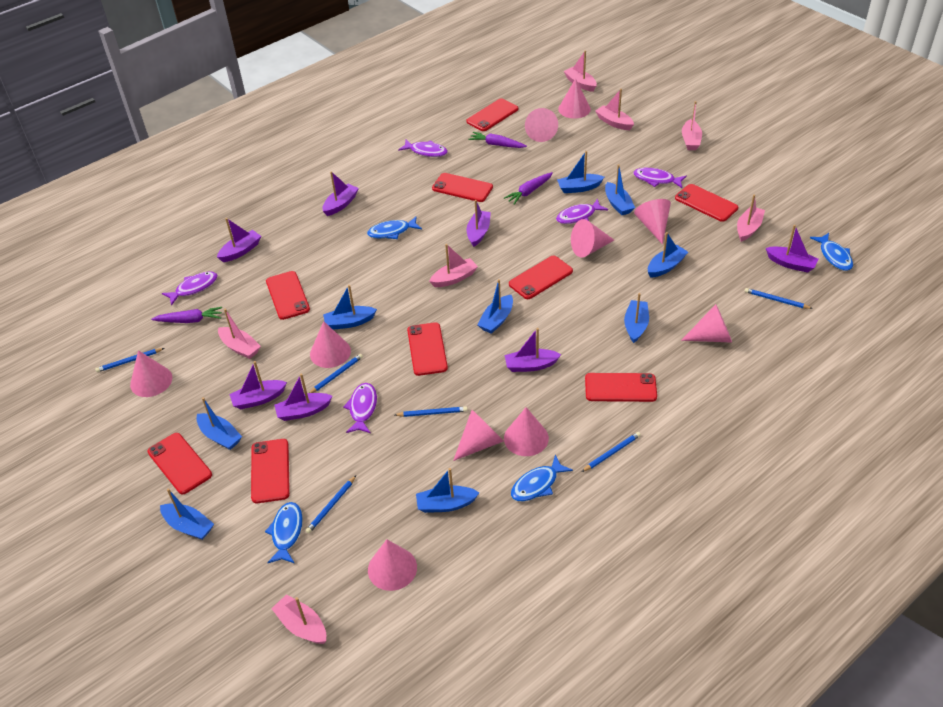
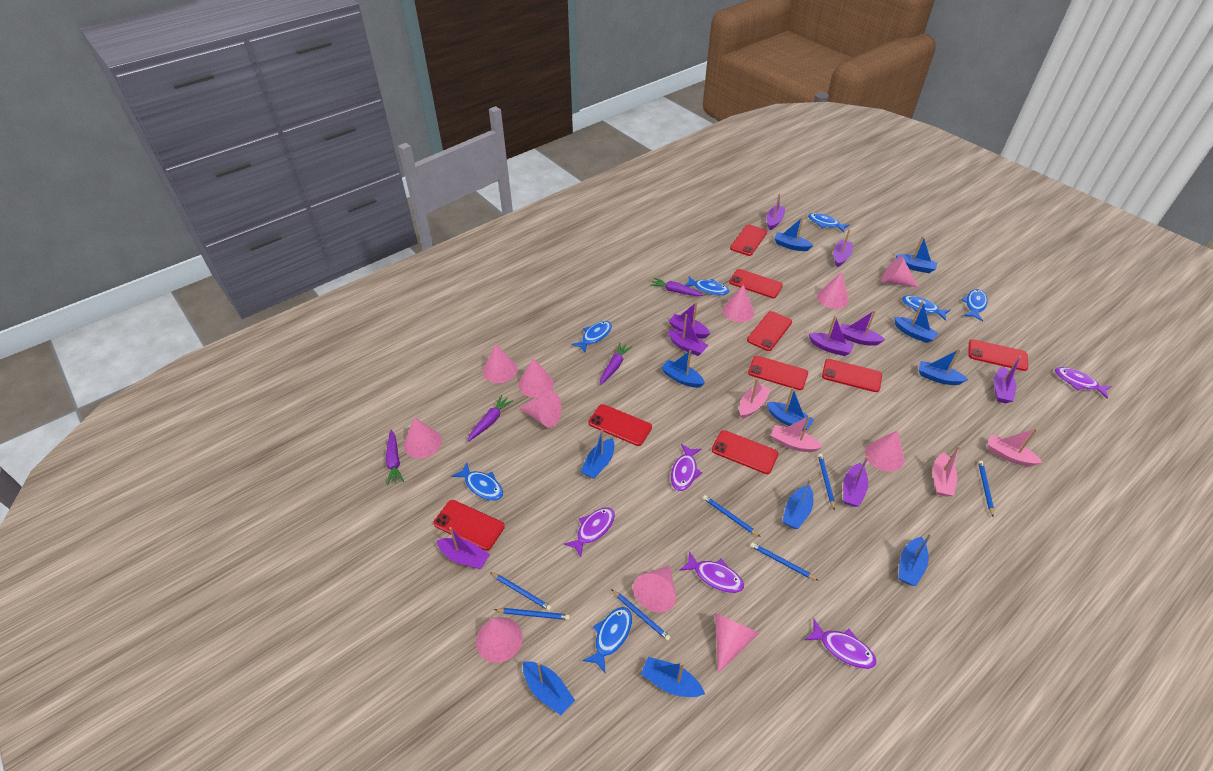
blue boat: 9 -> 11
blue fish: 4 -> 7
blue pencil: 6 -> 7
pink boat: 7 -> 4
pink cone: 10 -> 11
purple boat: 7 -> 9
purple carrot: 3 -> 4

